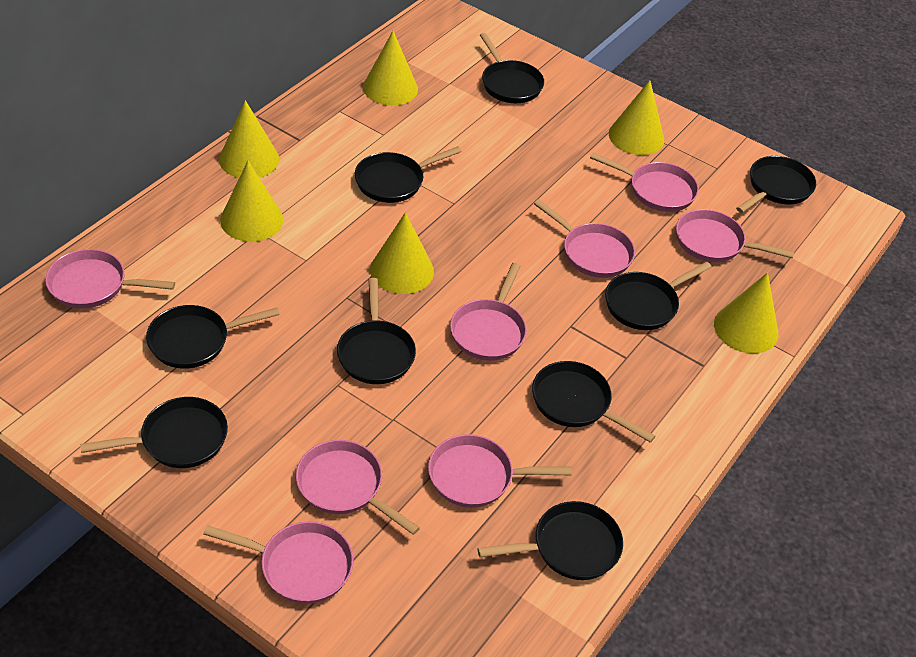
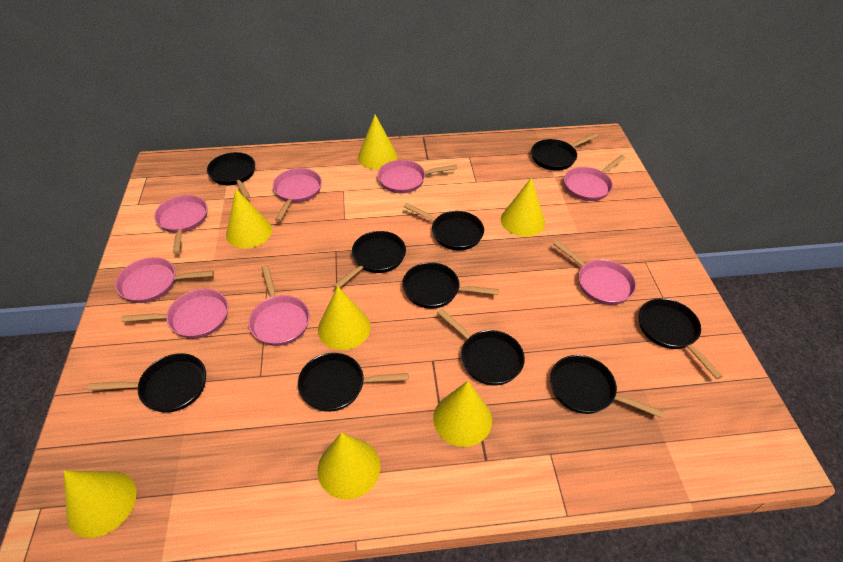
black pan: 9 -> 10
yellow cone: 6 -> 7

